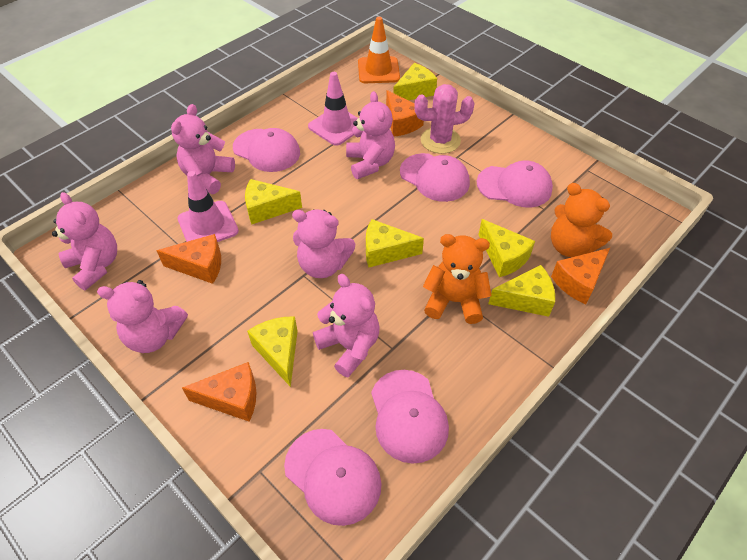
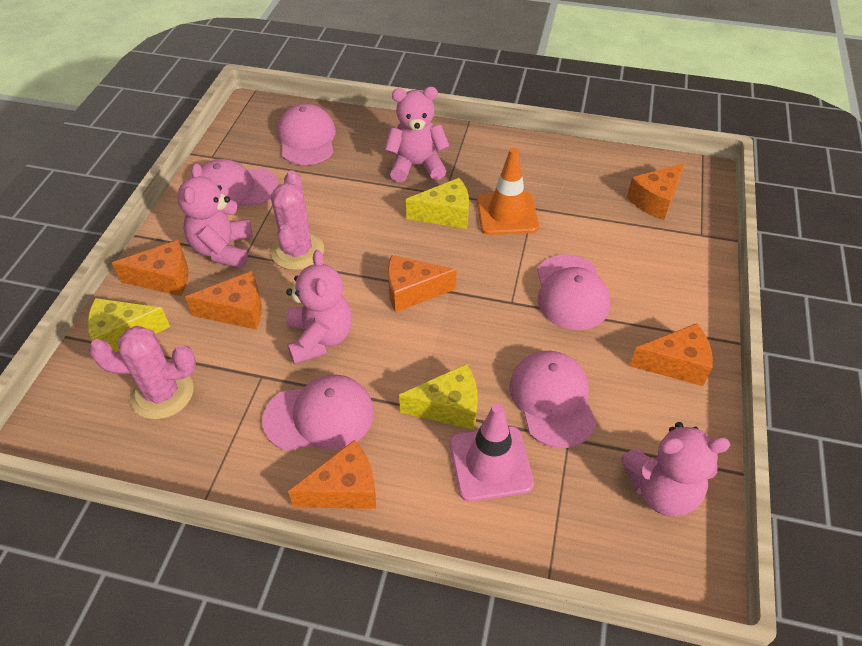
orange cheese: 4 -> 6
orange teddy bear: 2 -> 0
pink cactus: 1 -> 2
pink teddy bear: 6 -> 4
pink traffic cone: 2 -> 1
yellow cheese: 6 -> 3

